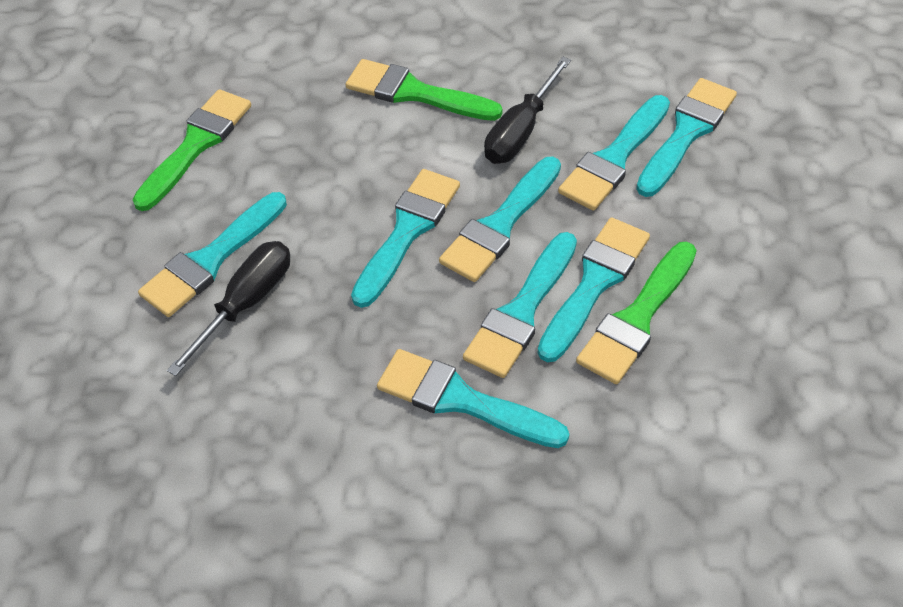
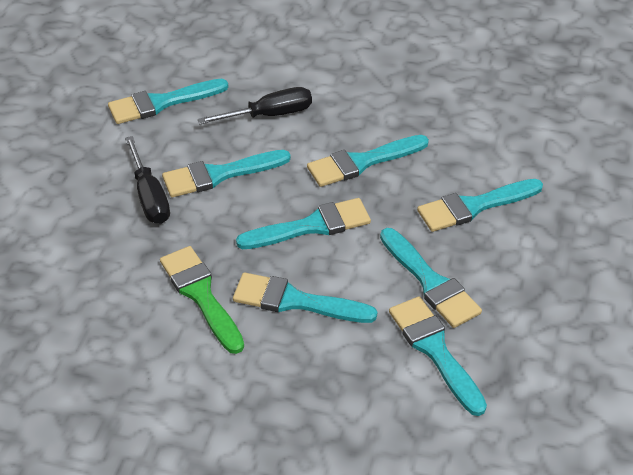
green brush: 3 -> 1

